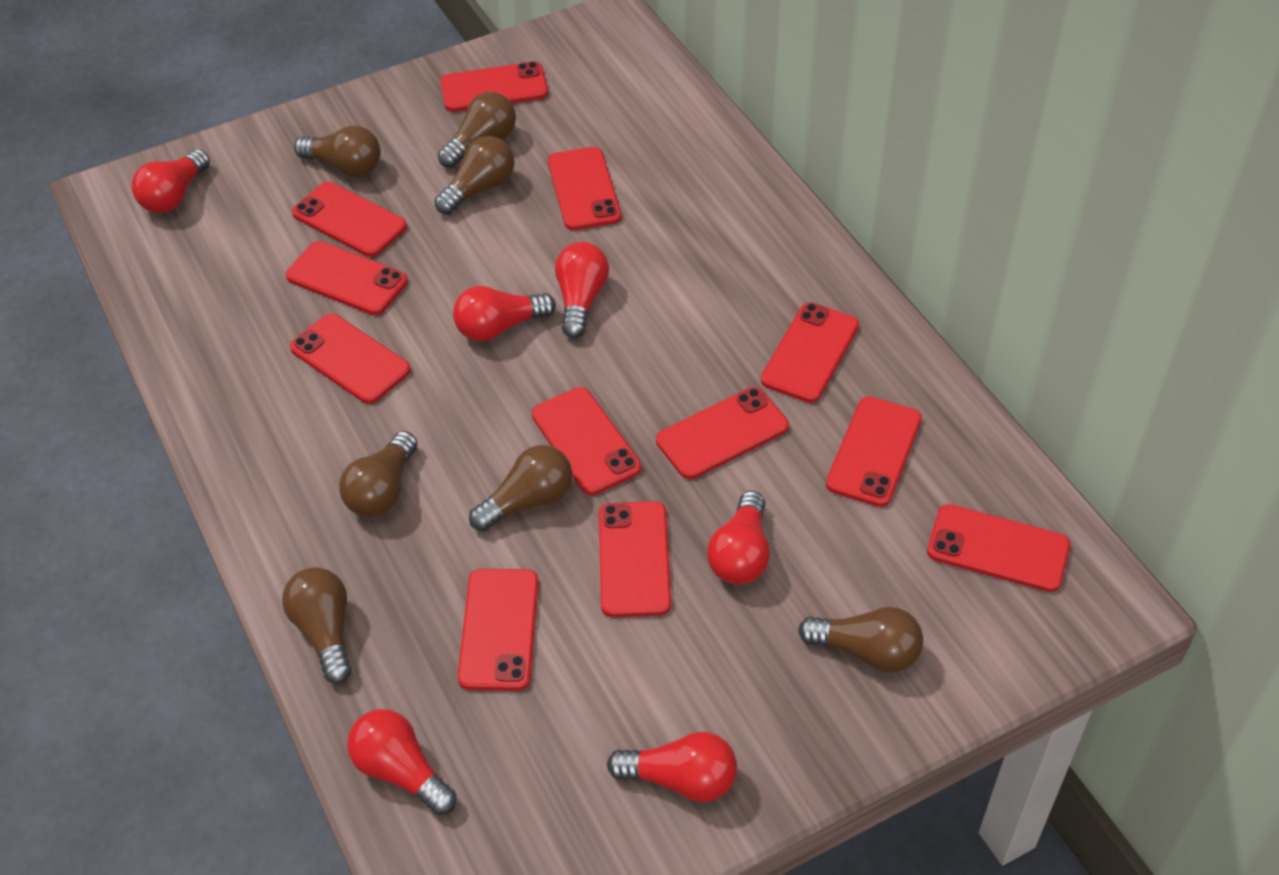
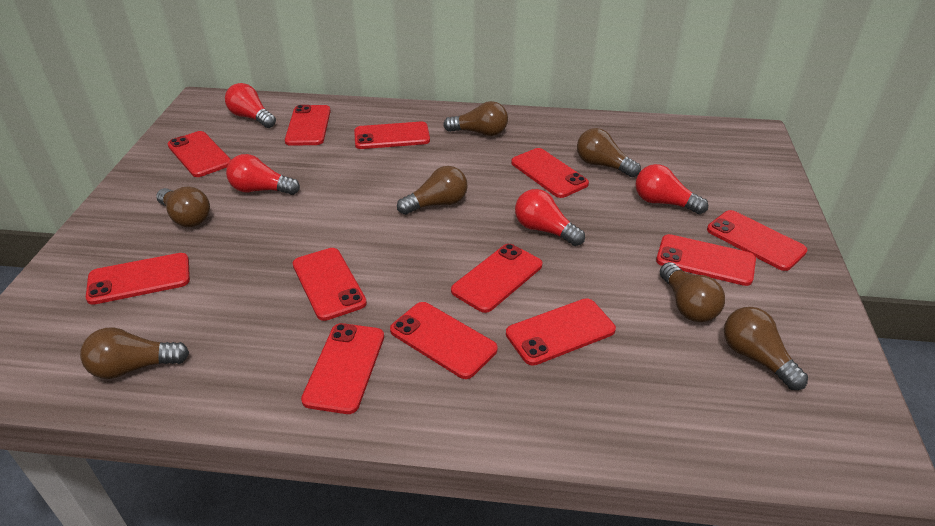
red light bulb: 6 -> 4

